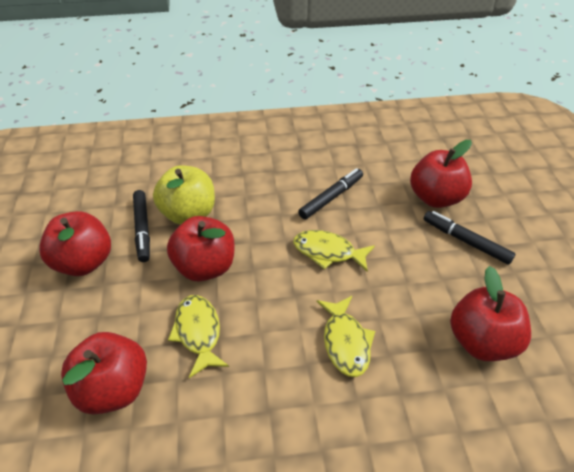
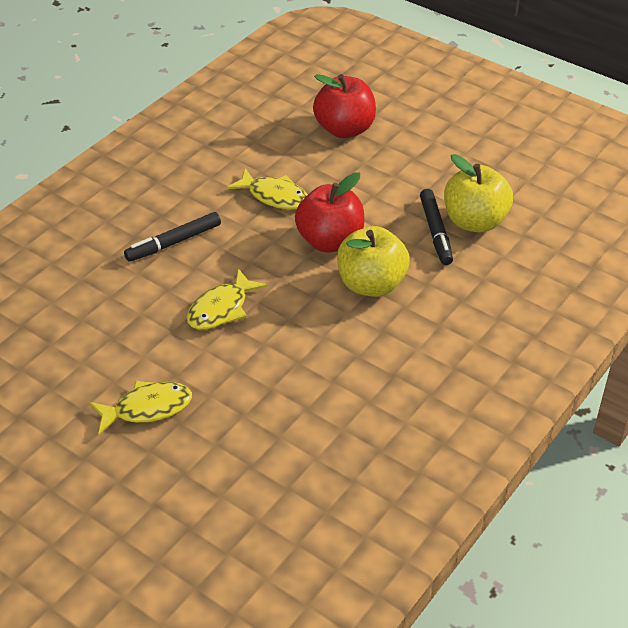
black marker: 3 -> 2
red apple: 5 -> 2
yellow apple: 1 -> 2

